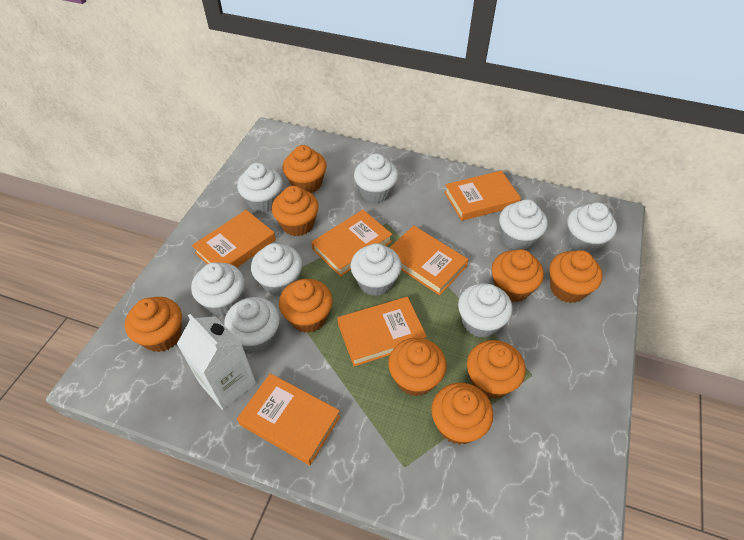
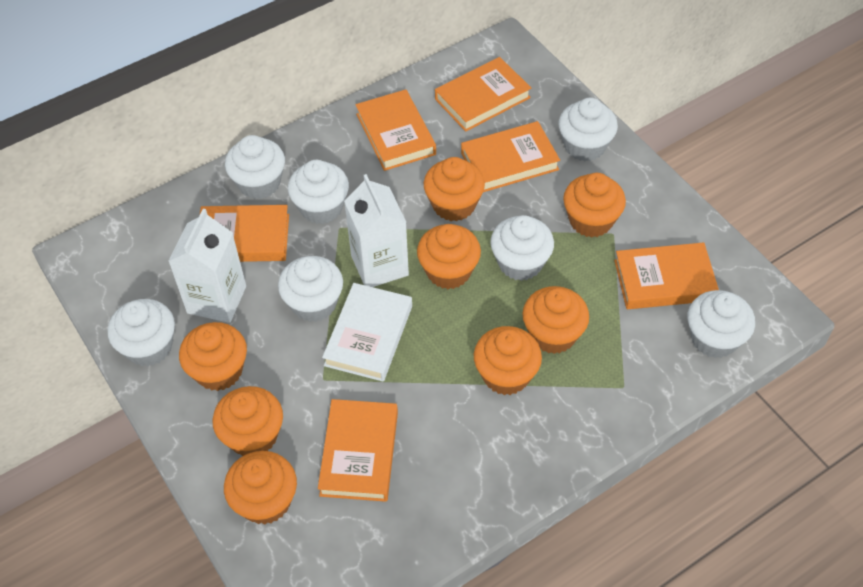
orange cupcake: 9 -> 8
white book: 0 -> 1
white carton: 1 -> 2
white cupcake: 9 -> 7

